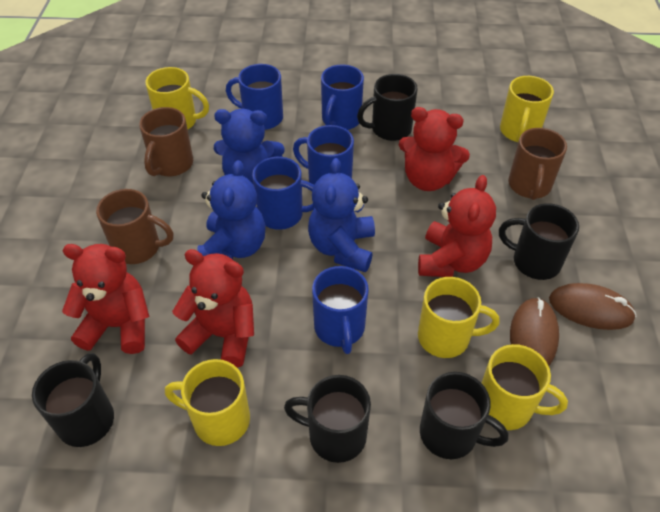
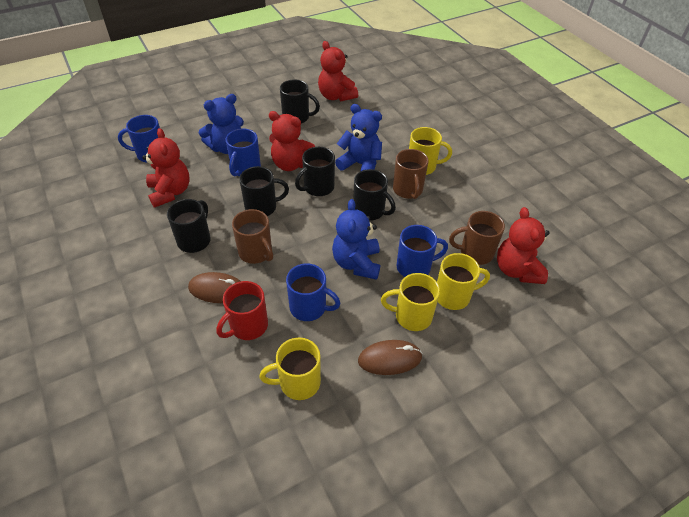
blue mug: 5 -> 4
red mug: 0 -> 1
yellow mug: 5 -> 4

